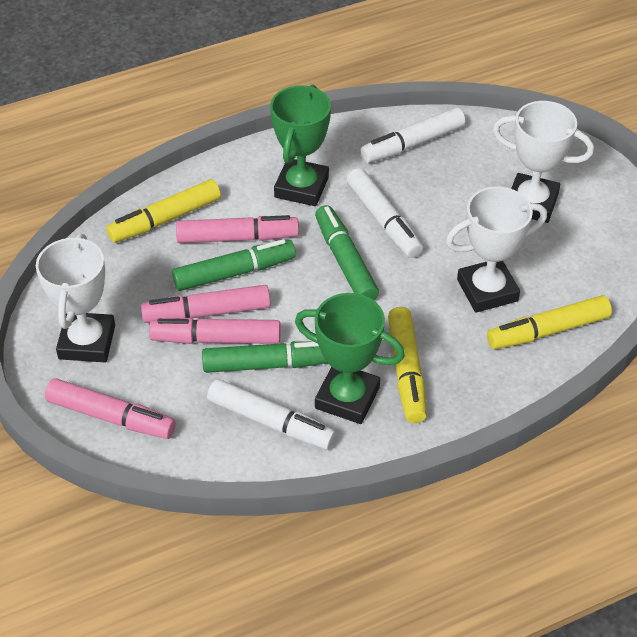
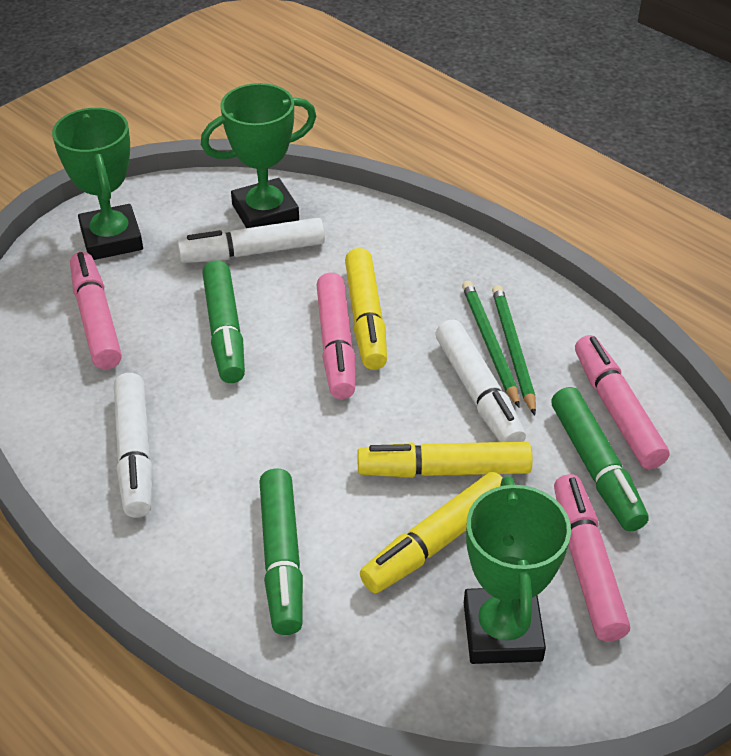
green pencil: 0 -> 2
green trophy: 2 -> 3
white trophy: 3 -> 0

